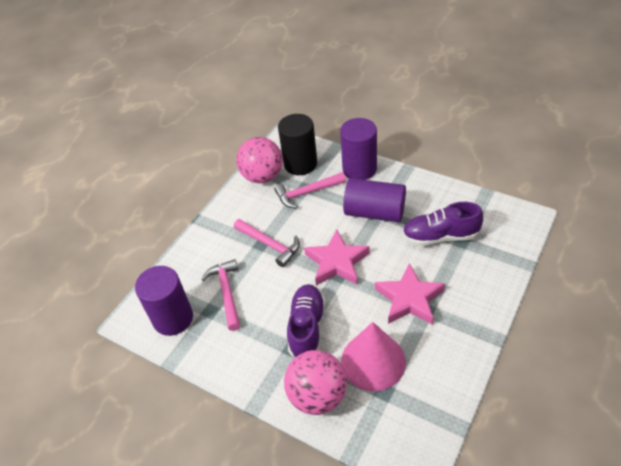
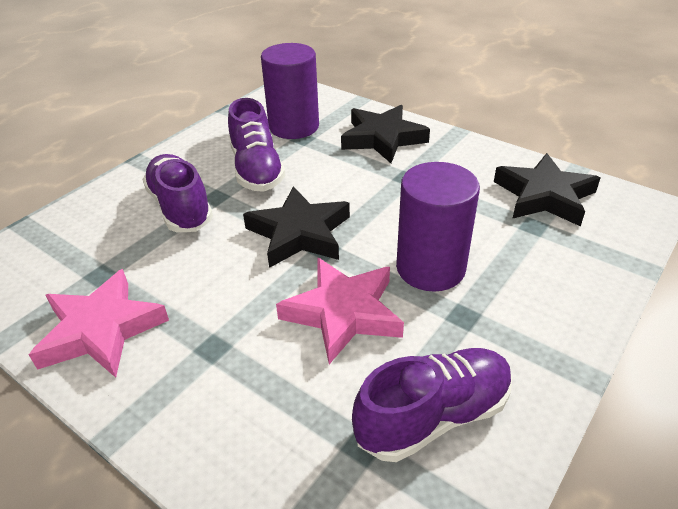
black cylinder: 1 -> 0
black star: 0 -> 3
pink ball: 2 -> 0
pink cone: 1 -> 0
pink hammer: 3 -> 0
purple cylinder: 3 -> 2
purple shoe: 2 -> 3

